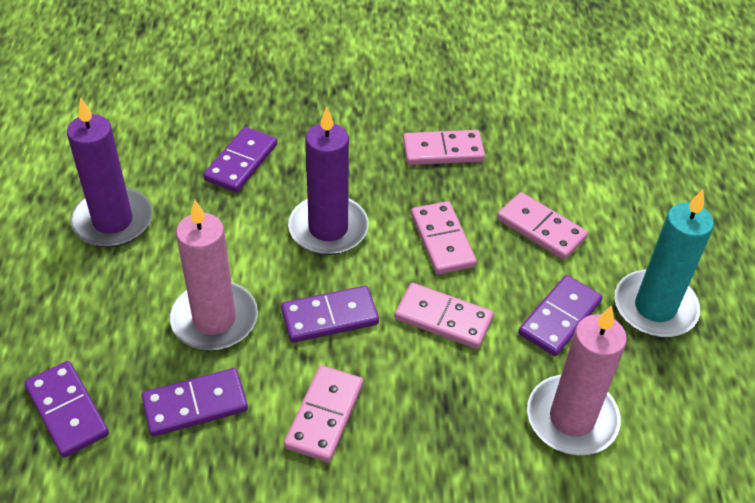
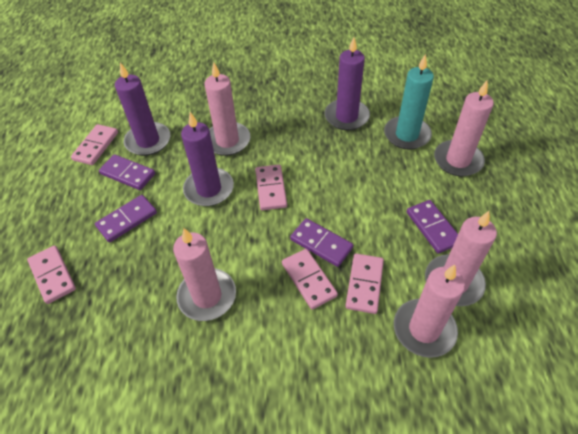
pink candle: 2 -> 5
purple candle: 2 -> 3
purple domino: 5 -> 4

